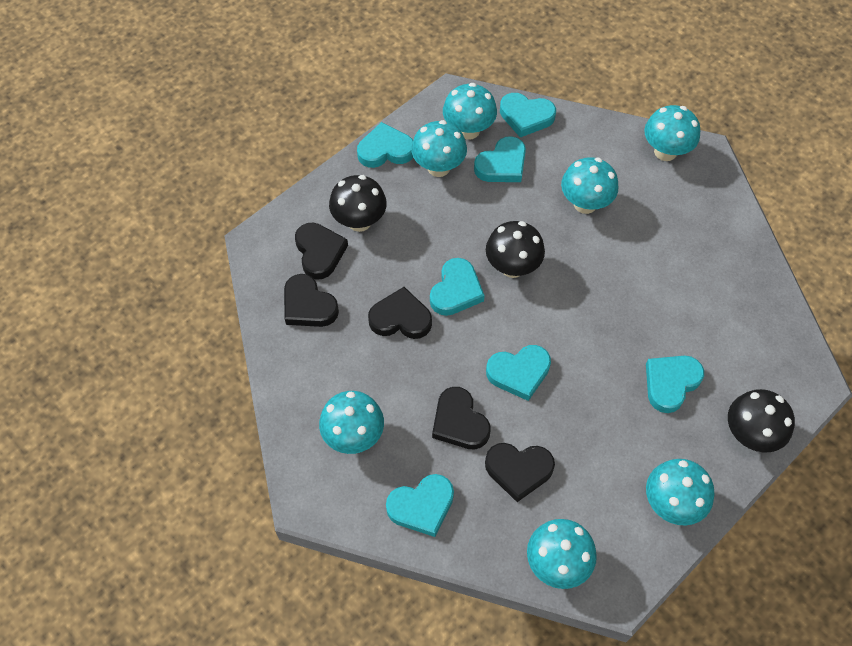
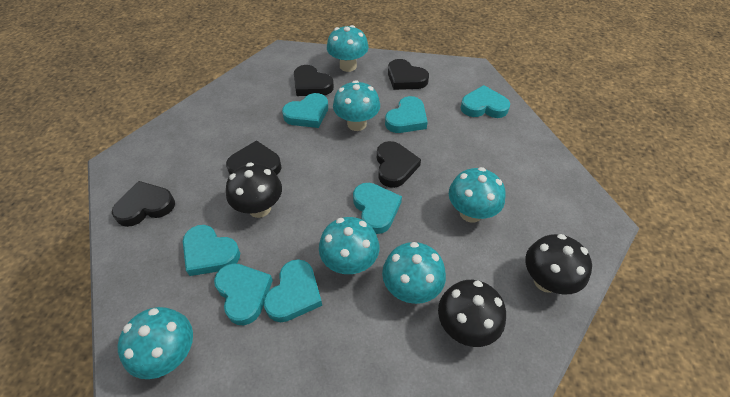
turquoise mushroom: 7 -> 6

